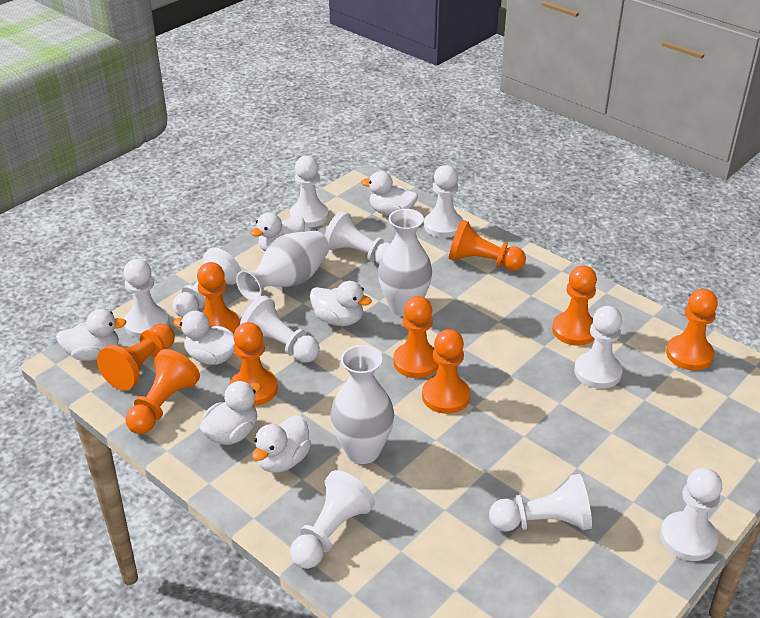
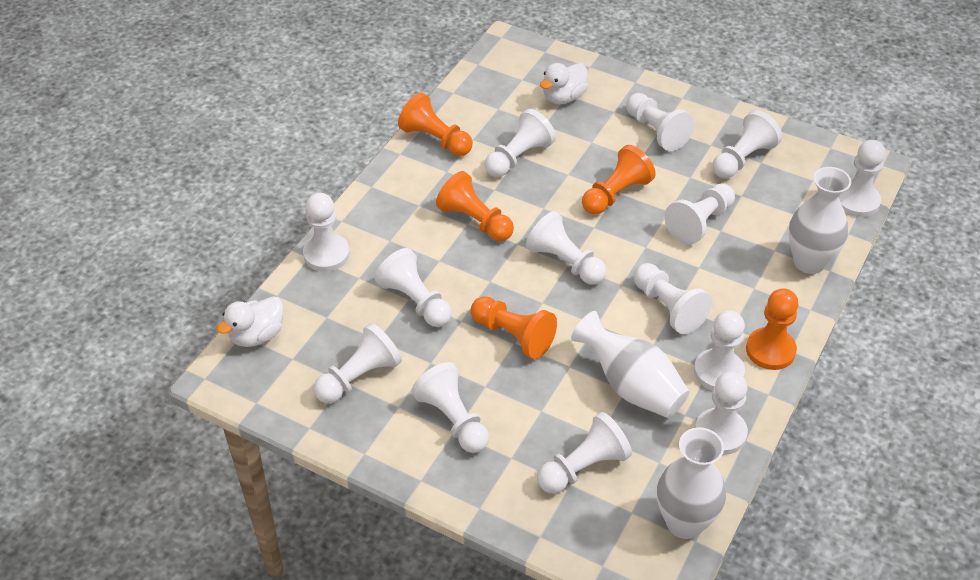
orange pawn: 9 -> 5
white duck: 7 -> 2
white pawn: 10 -> 14

